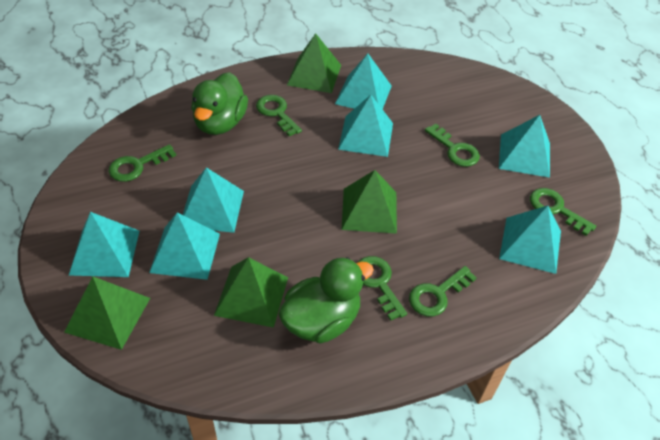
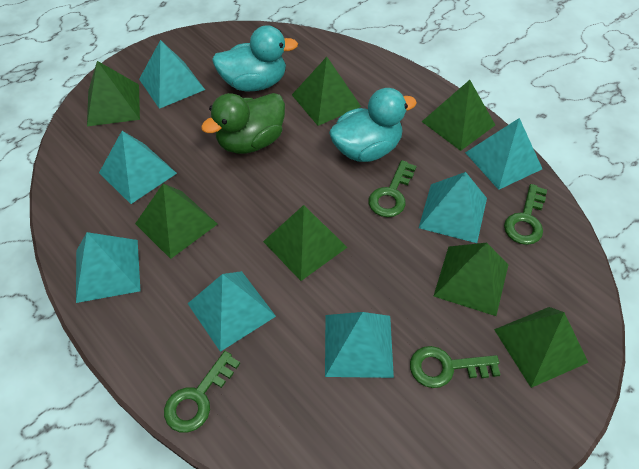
green duck: 2 -> 1
green key: 6 -> 4
green pyramid: 4 -> 7
turquoise duck: 0 -> 2

